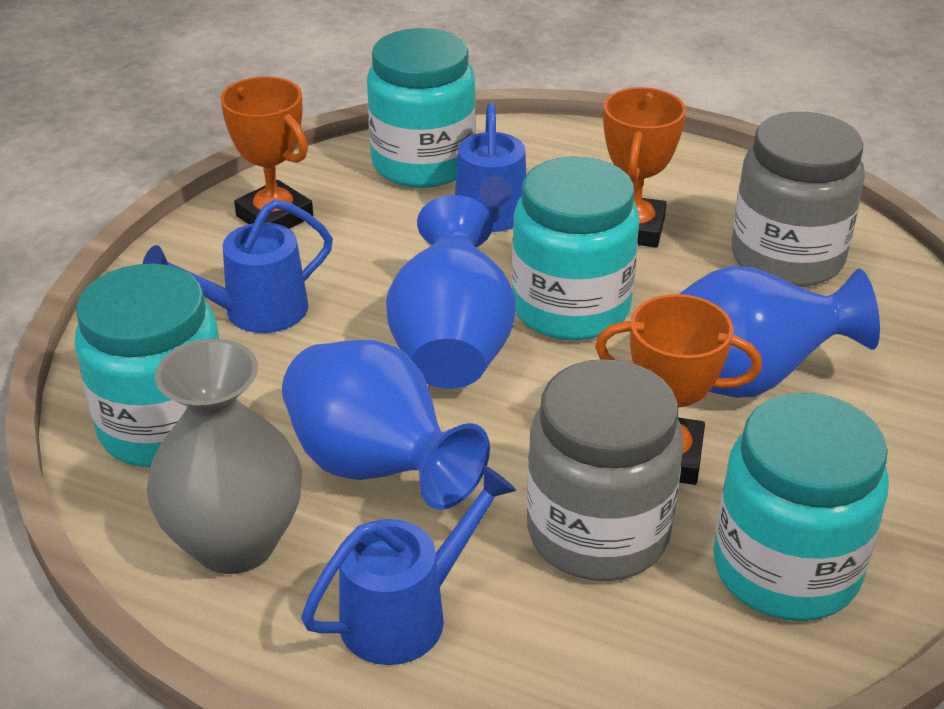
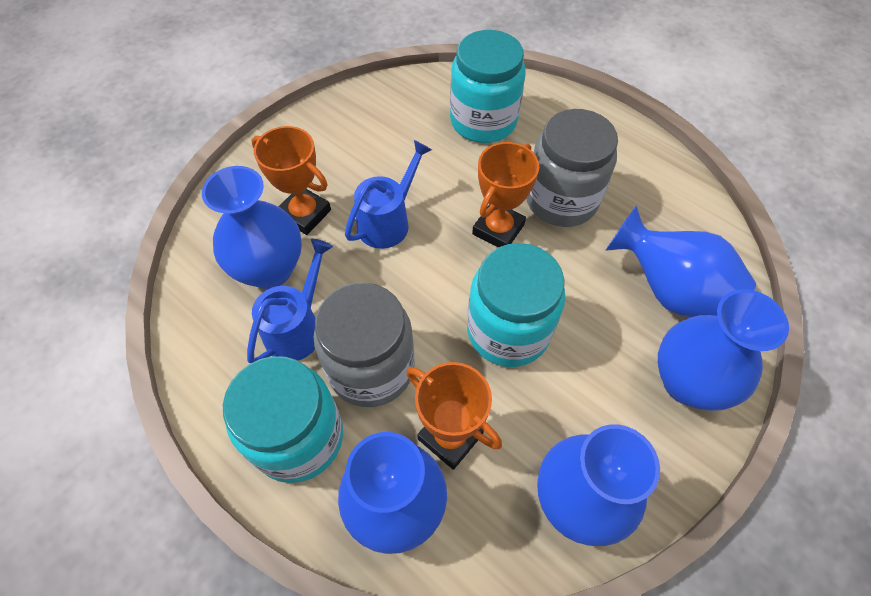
blue vase: 3 -> 5
blue watering can: 3 -> 2
grey vase: 1 -> 0
turquoise jar: 4 -> 3

